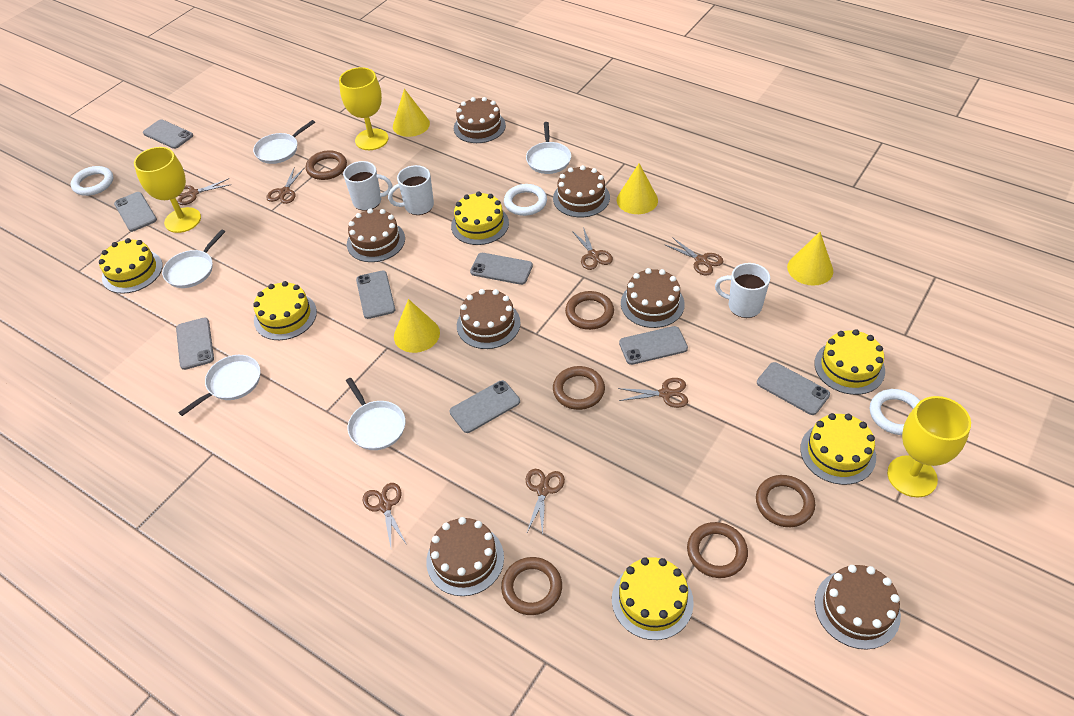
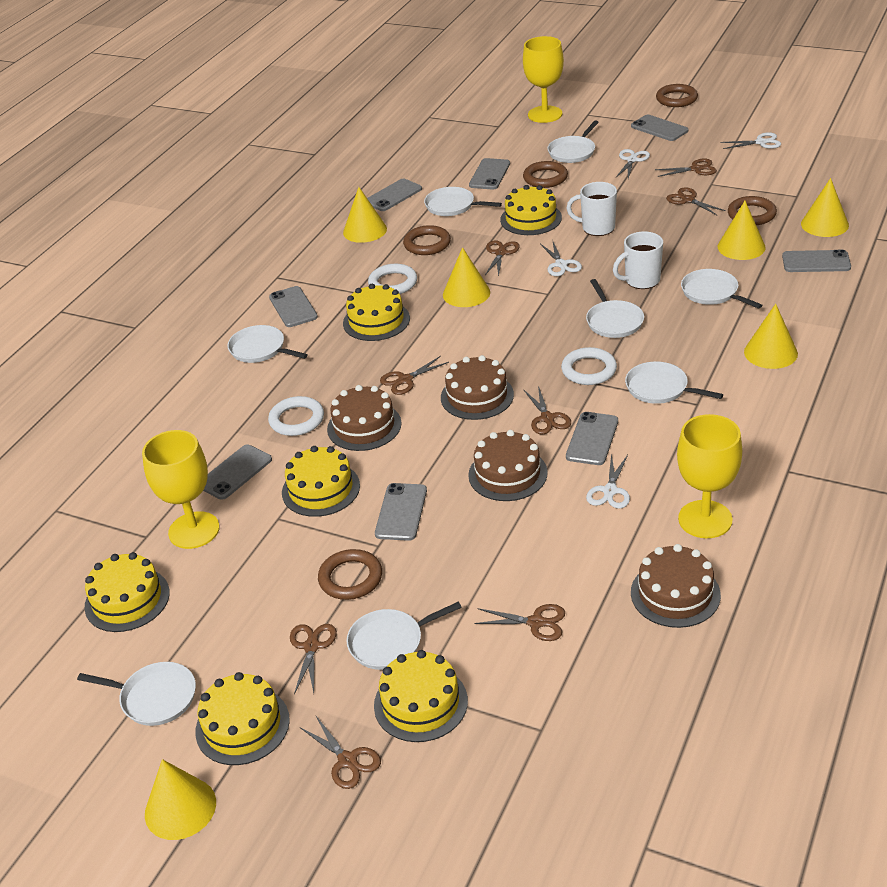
brown cake: 7 -> 4
brown ring: 6 -> 5
brown scissors: 7 -> 8
white mug: 3 -> 2
white pan: 5 -> 8
white scissors: 0 -> 4
yellow cone: 4 -> 6

